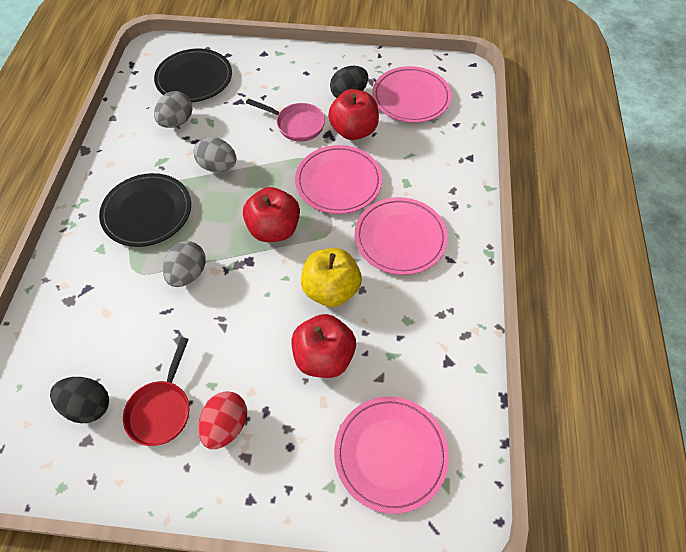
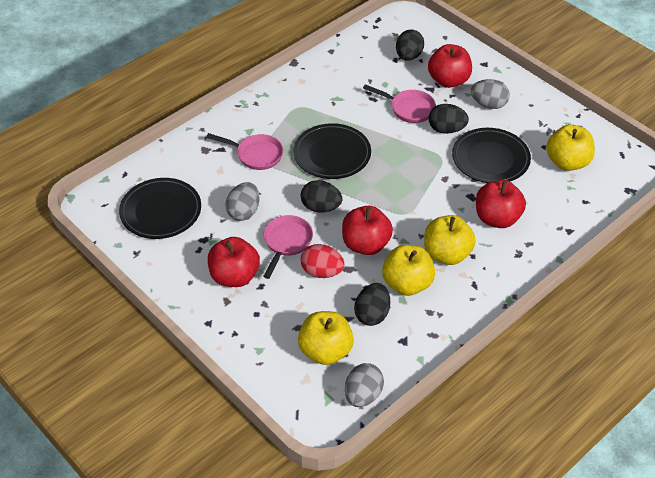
black egg: 2 -> 4
black plate: 2 -> 3
pink pan: 1 -> 3
pink plate: 4 -> 0
red apple: 3 -> 4
red pan: 1 -> 0
yellow apple: 1 -> 4

